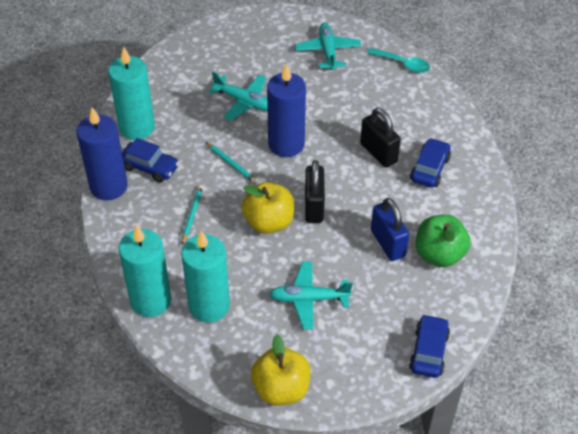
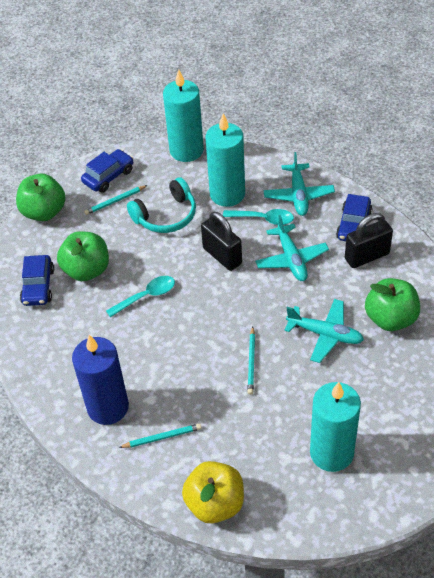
blue candle: 2 -> 1
blue padlock: 1 -> 0
green apple: 1 -> 3
turquoise headphones: 0 -> 1
turquoise pencil: 2 -> 3
turquoise spoon: 1 -> 2
yellow apple: 2 -> 1

